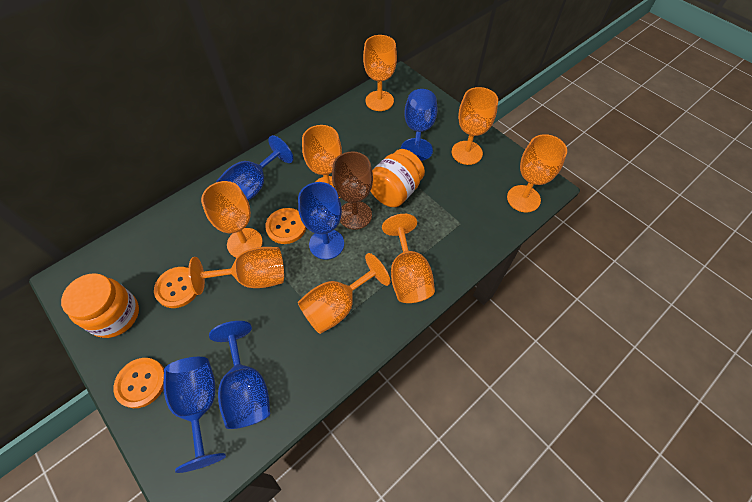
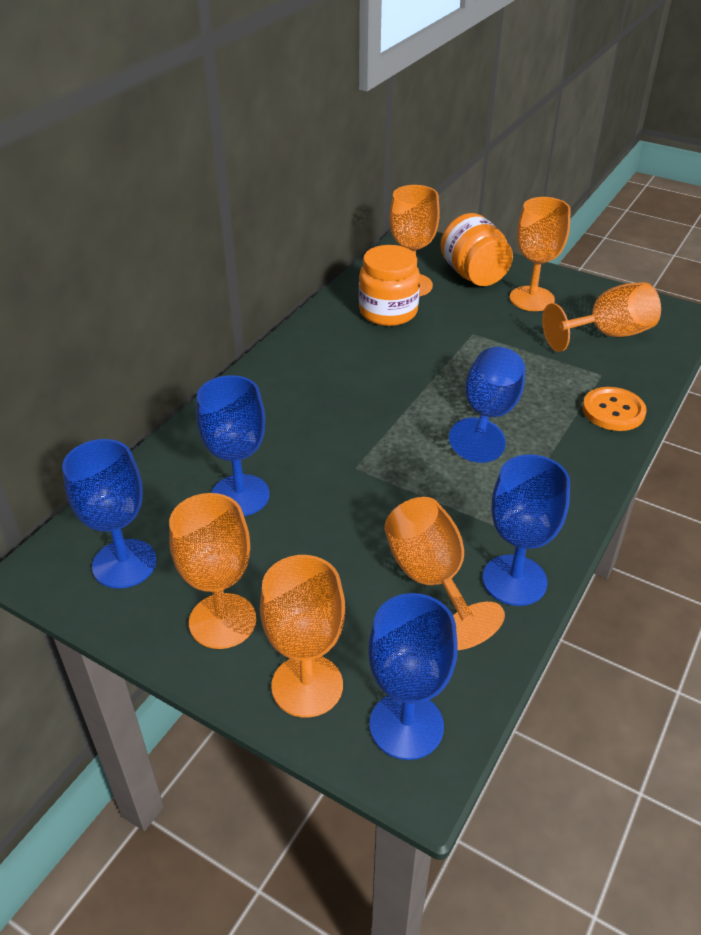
brown goblet: 1 -> 0
orange button: 3 -> 1
orange goblet: 8 -> 6

